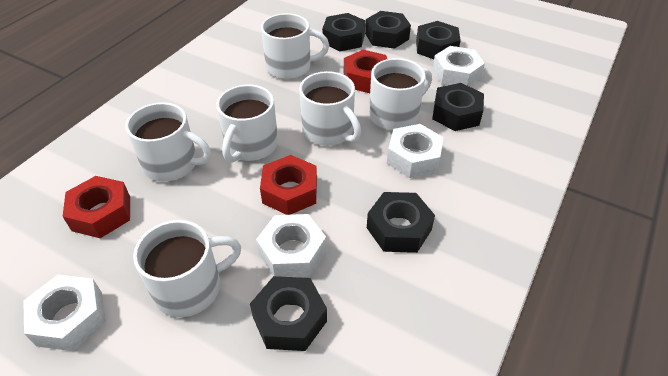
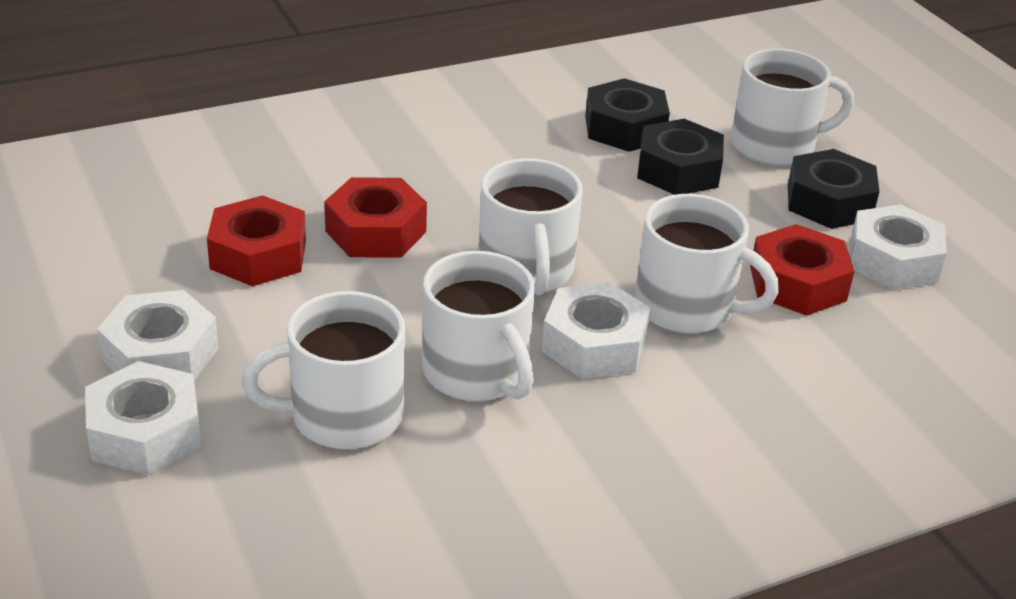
black nut: 6 -> 3
white mug: 6 -> 5

